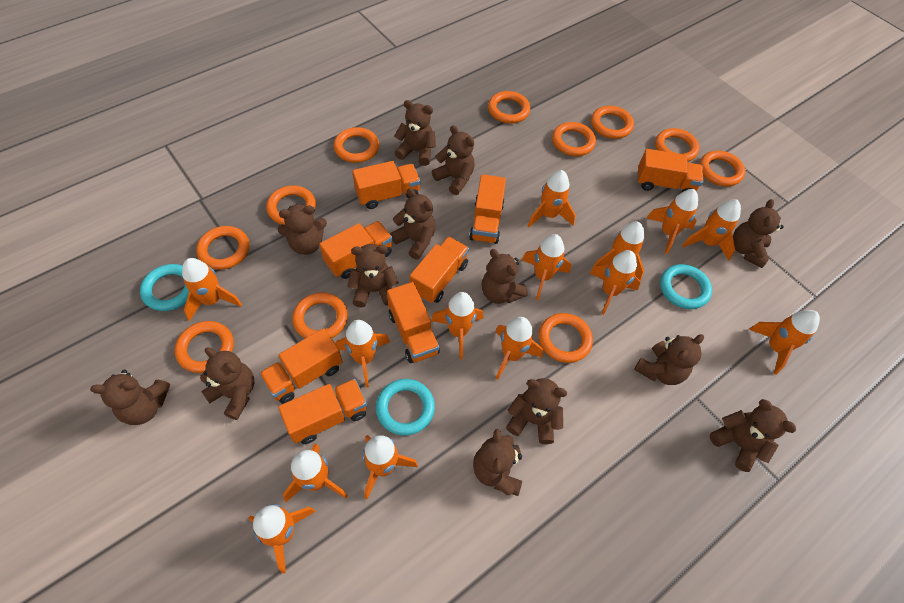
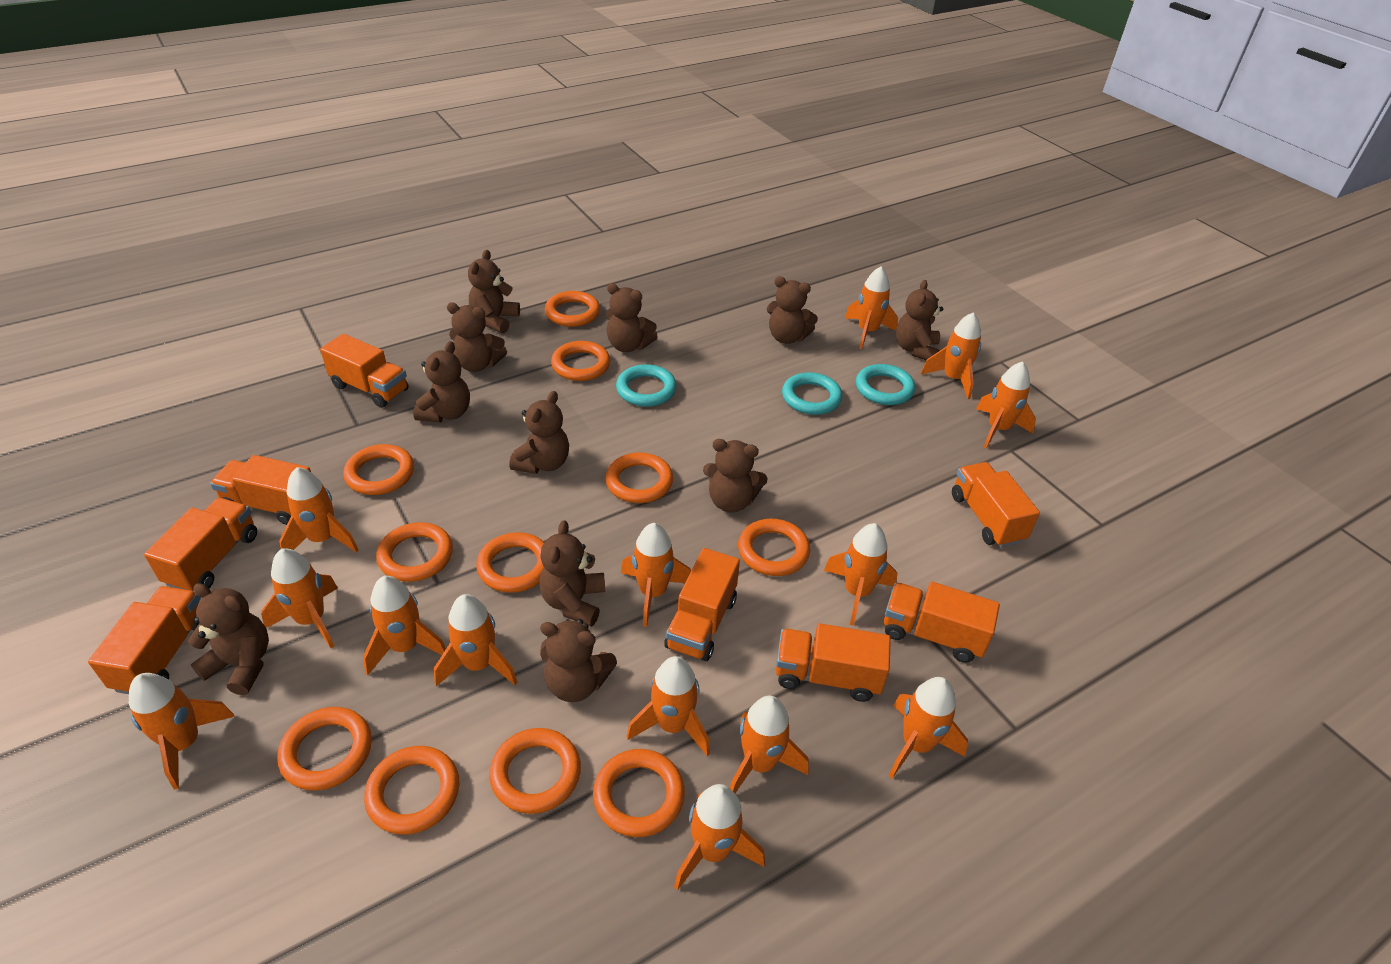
brown teddy bear: 13 -> 11

